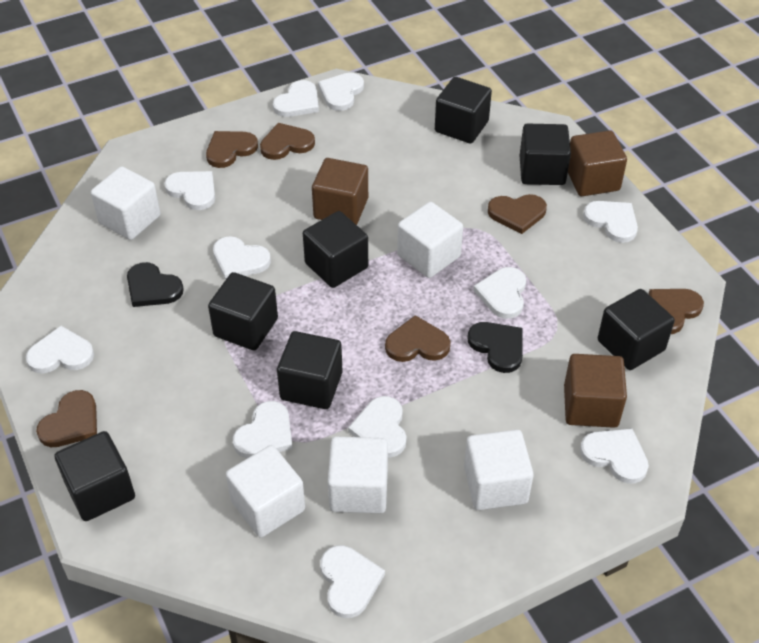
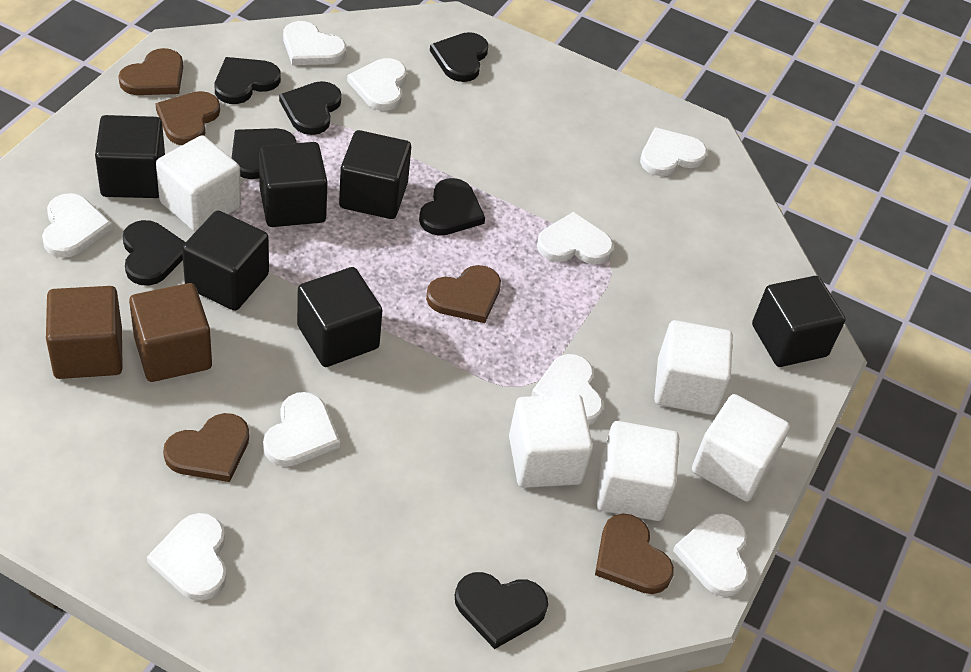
black cube: 7 -> 6
black heart: 2 -> 7
brown cube: 3 -> 2
brown heart: 6 -> 5
white heart: 11 -> 9

